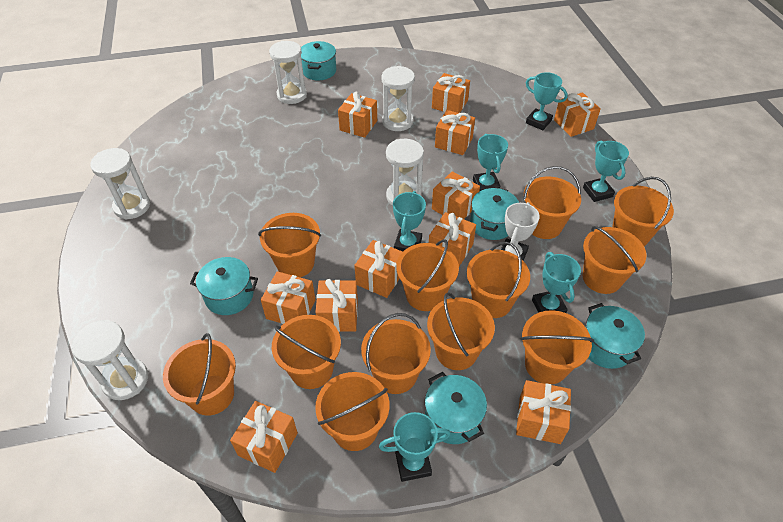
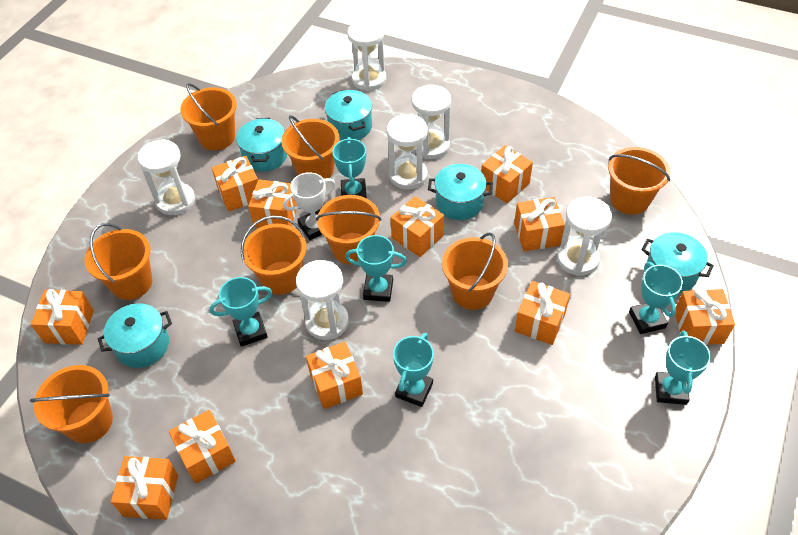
orange bucket: 12 -> 8
white hourglass: 5 -> 6

